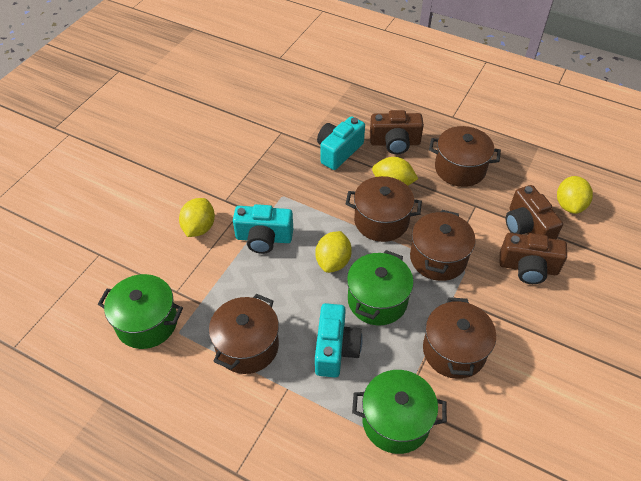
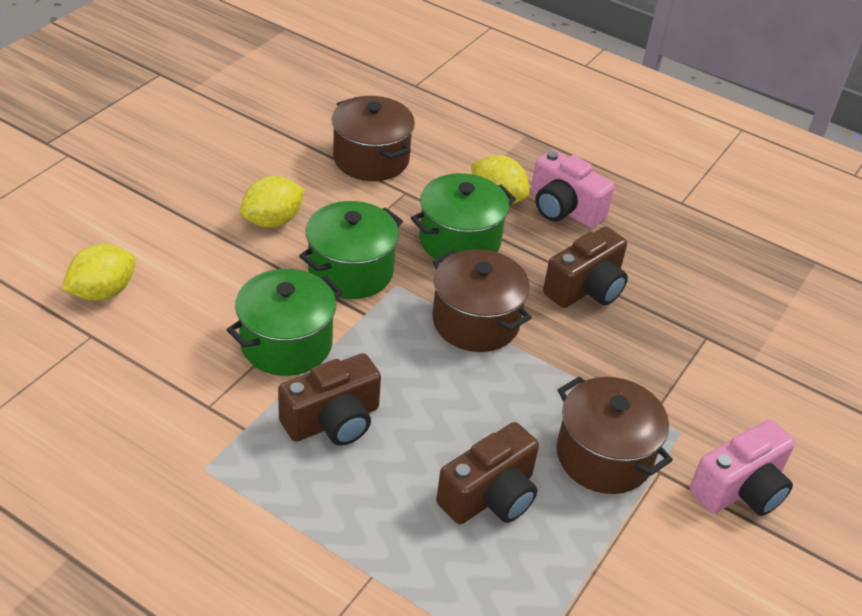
brown pot: 5 -> 3
pink camera: 0 -> 2
turquoise camera: 3 -> 0
yellow lemon: 4 -> 3

